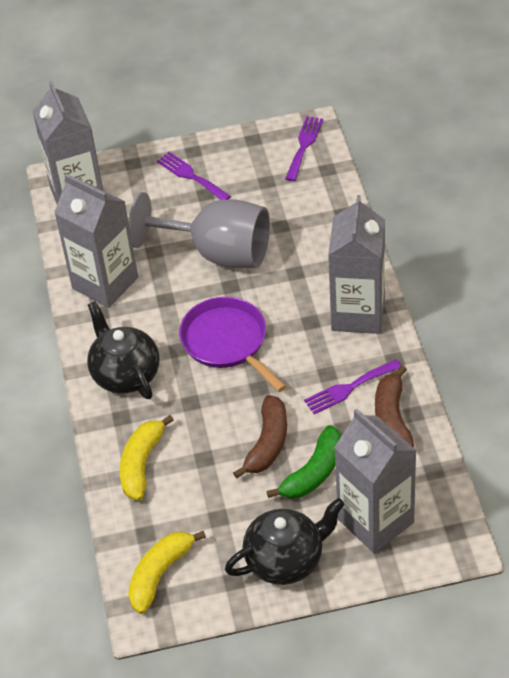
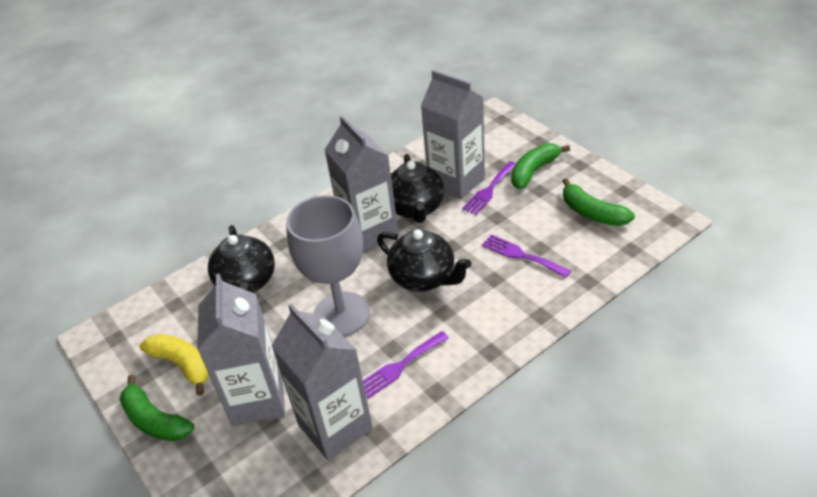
black teapot: 2 -> 3
brown banana: 2 -> 0
green banana: 1 -> 3
purple pan: 1 -> 0
yellow banana: 2 -> 1

